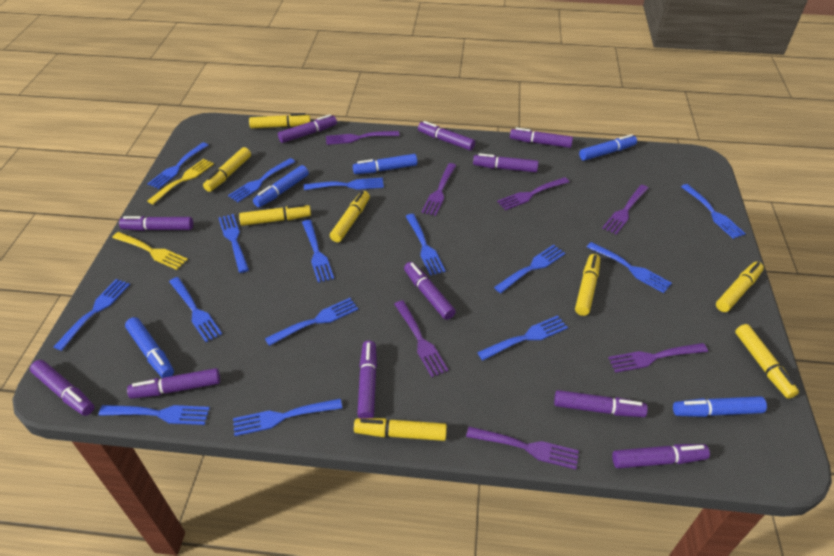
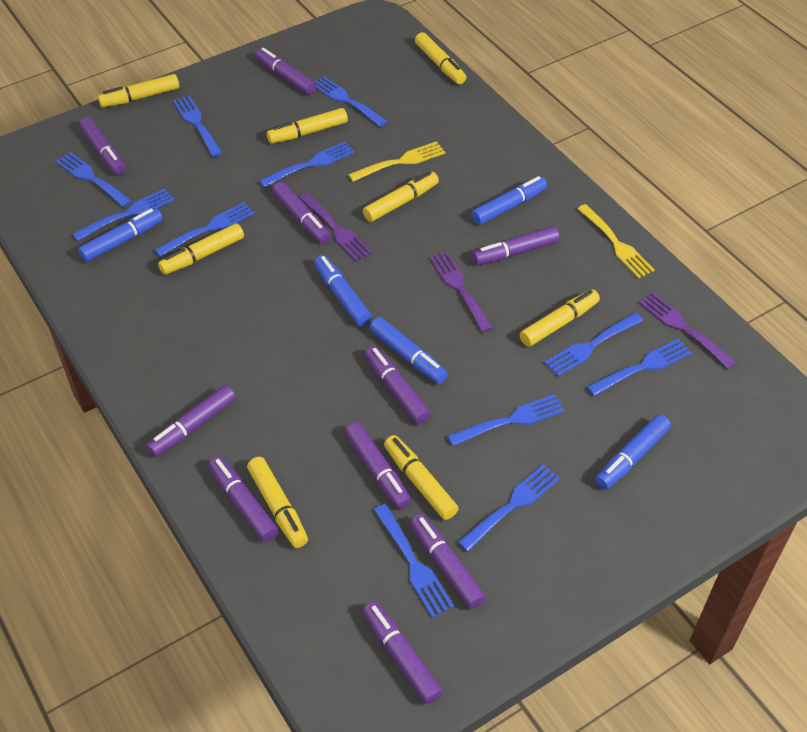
blue fork: 15 -> 11
purple fork: 7 -> 3
purple marker: 11 -> 10

